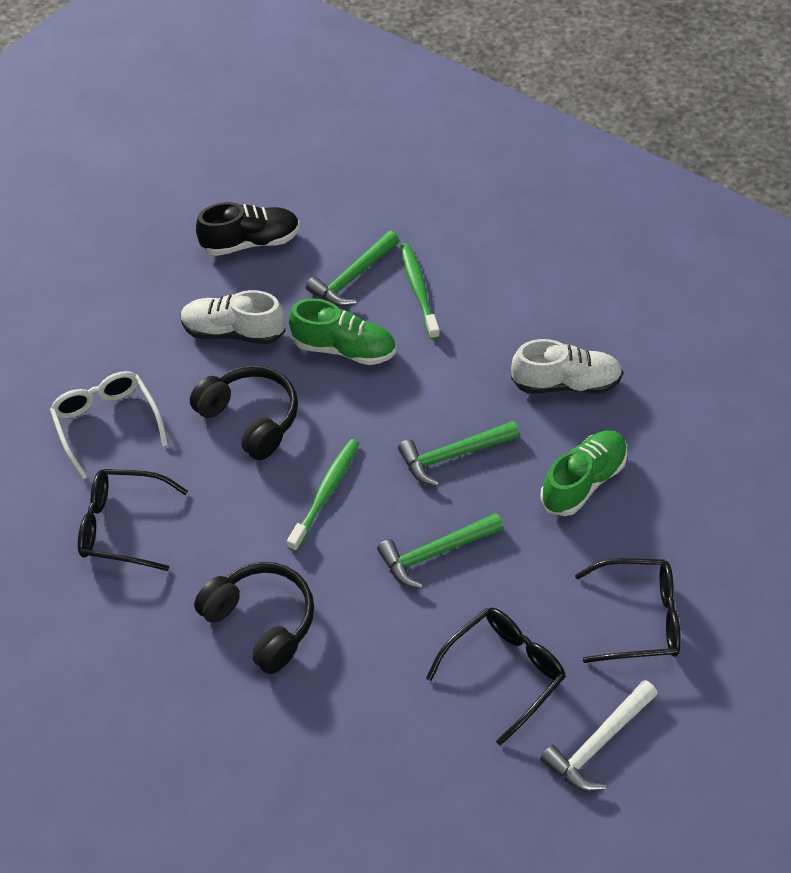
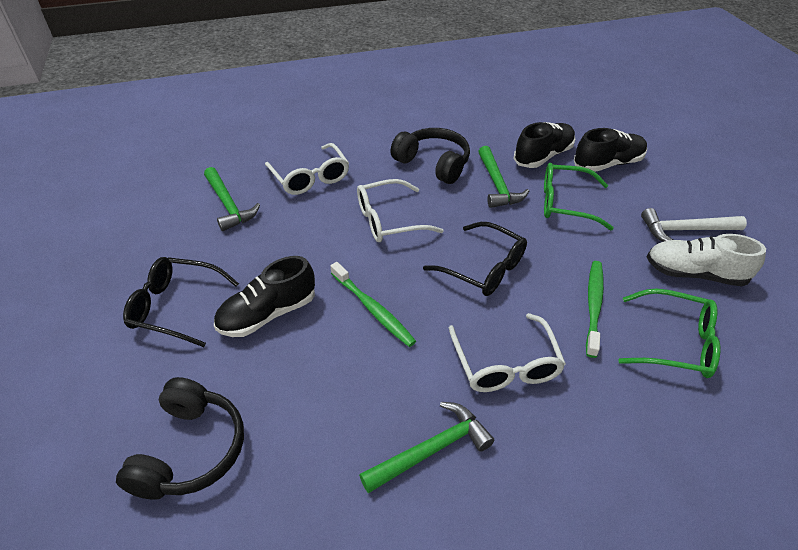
black glasses: 3 -> 2
black shoe: 1 -> 3
green glasses: 0 -> 2
green shoe: 2 -> 0
white glasses: 1 -> 3
white shoe: 2 -> 1

